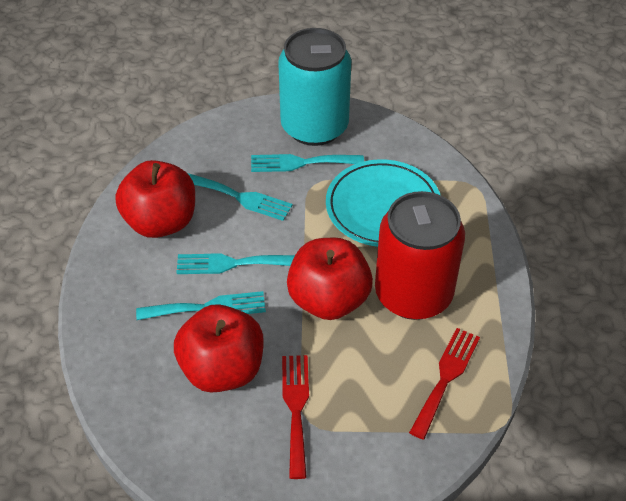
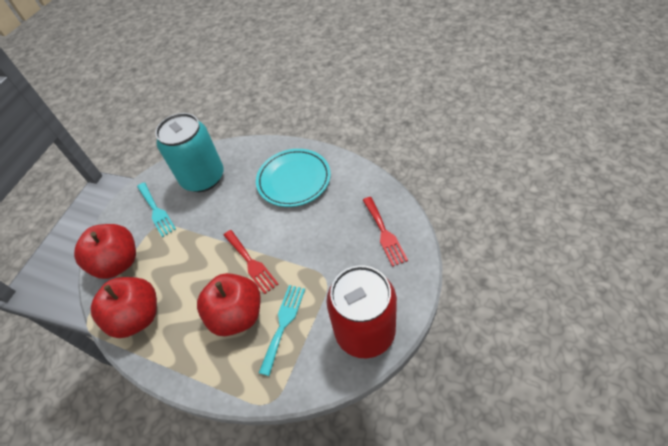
turquoise fork: 4 -> 2

